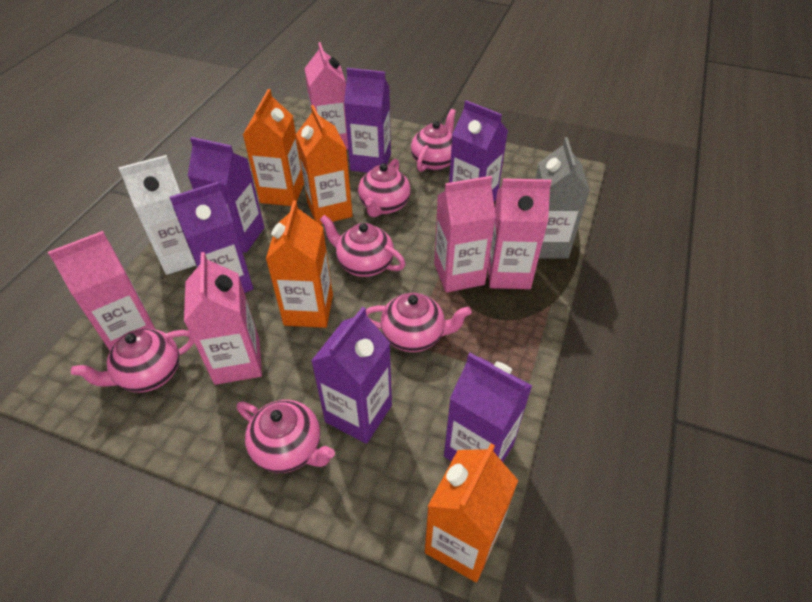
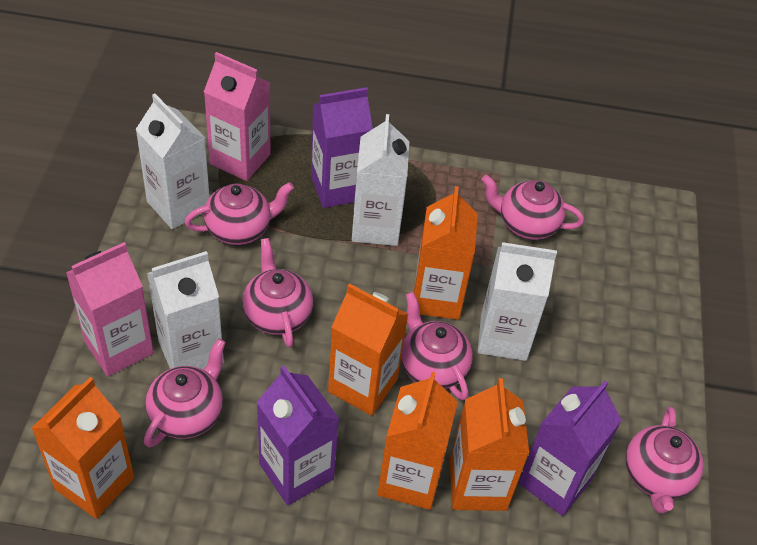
grey carton: 1 -> 0
orange carton: 4 -> 5
pink carton: 5 -> 2
purple carton: 6 -> 3
white carton: 1 -> 4

